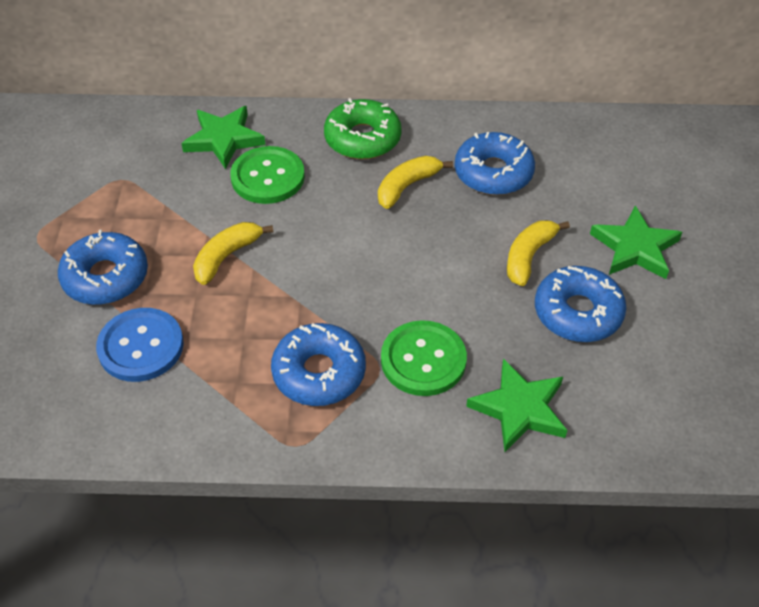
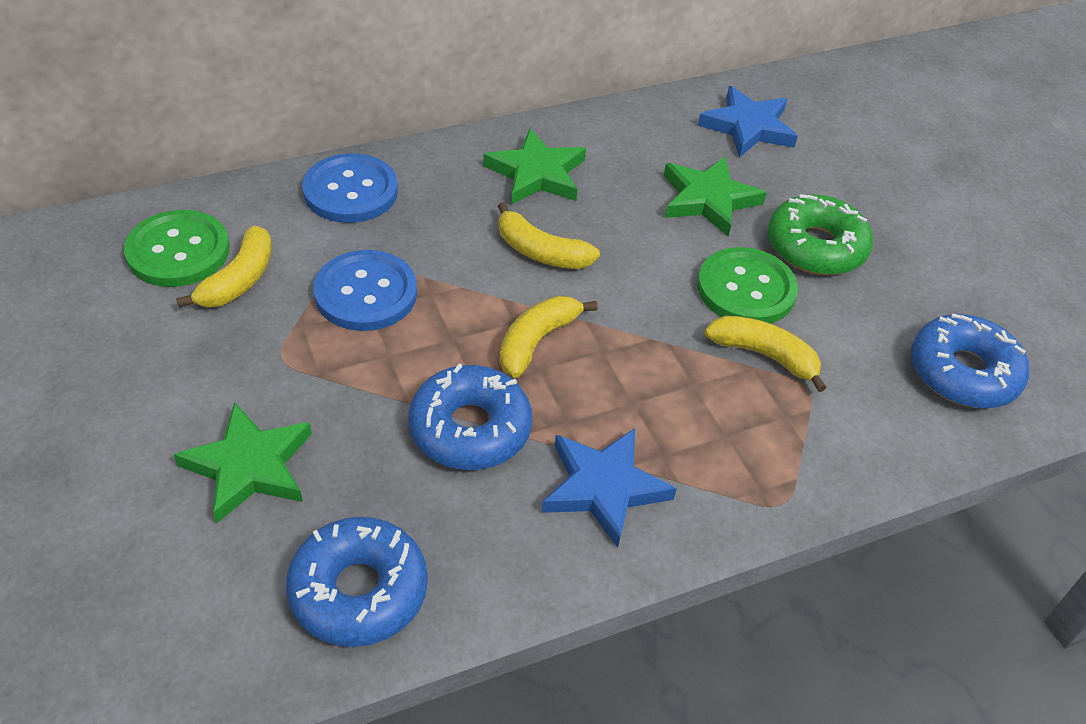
blue button: 1 -> 2
blue donut: 4 -> 3
blue star: 0 -> 2
yellow banana: 3 -> 4

